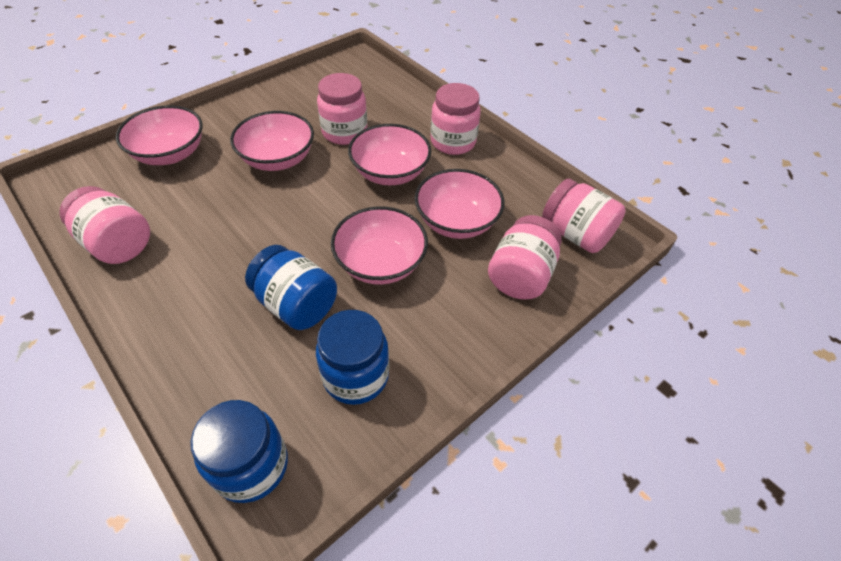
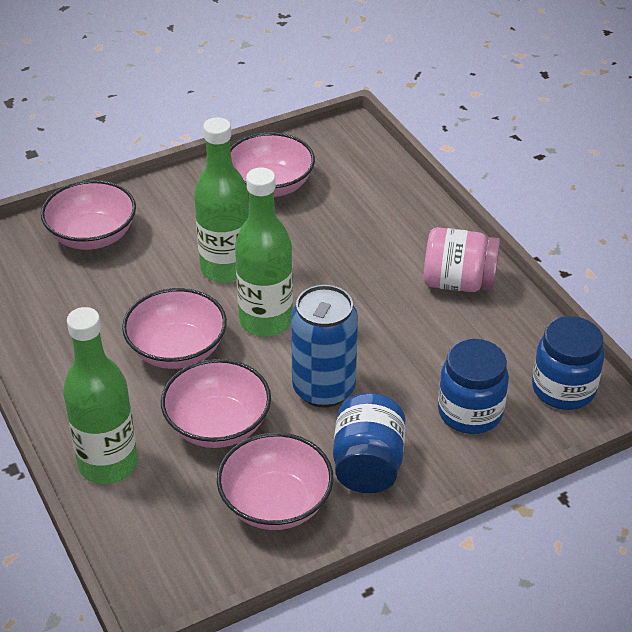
blue can: 0 -> 1
green bottle: 0 -> 3
pink jar: 5 -> 1

